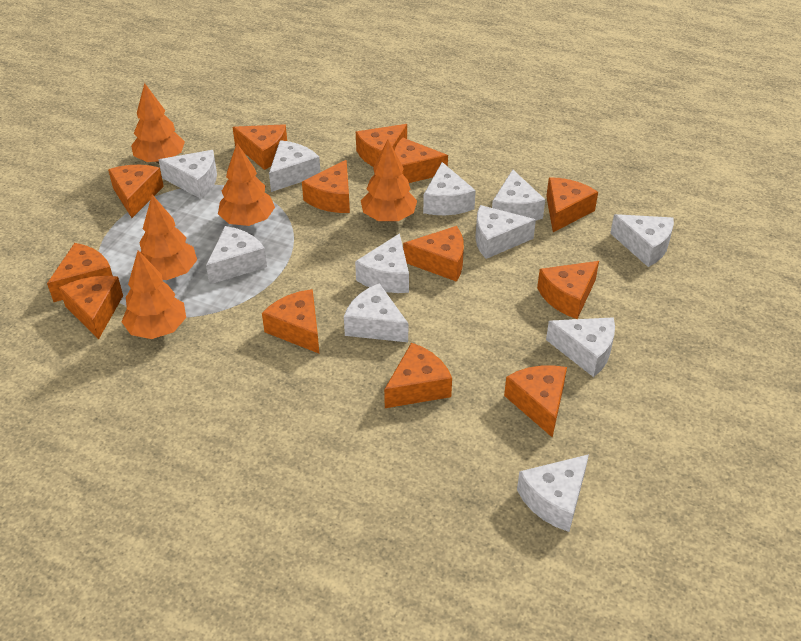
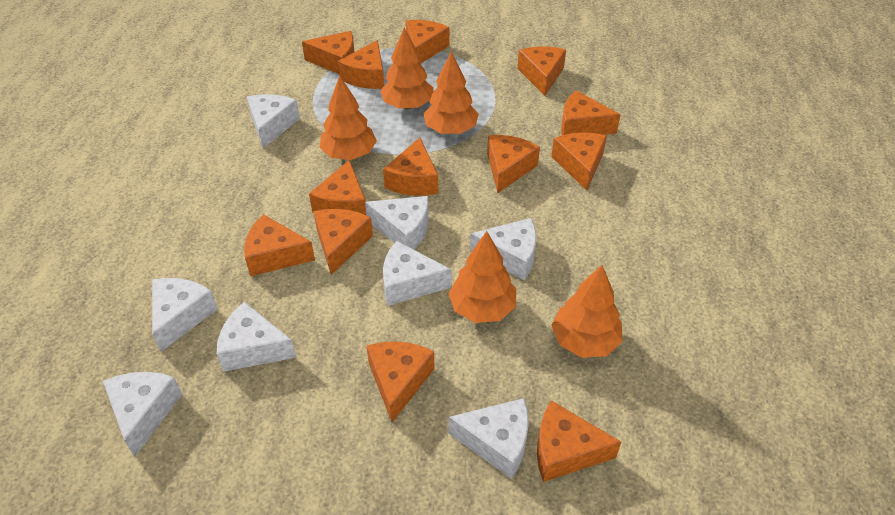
white cheese: 11 -> 8

